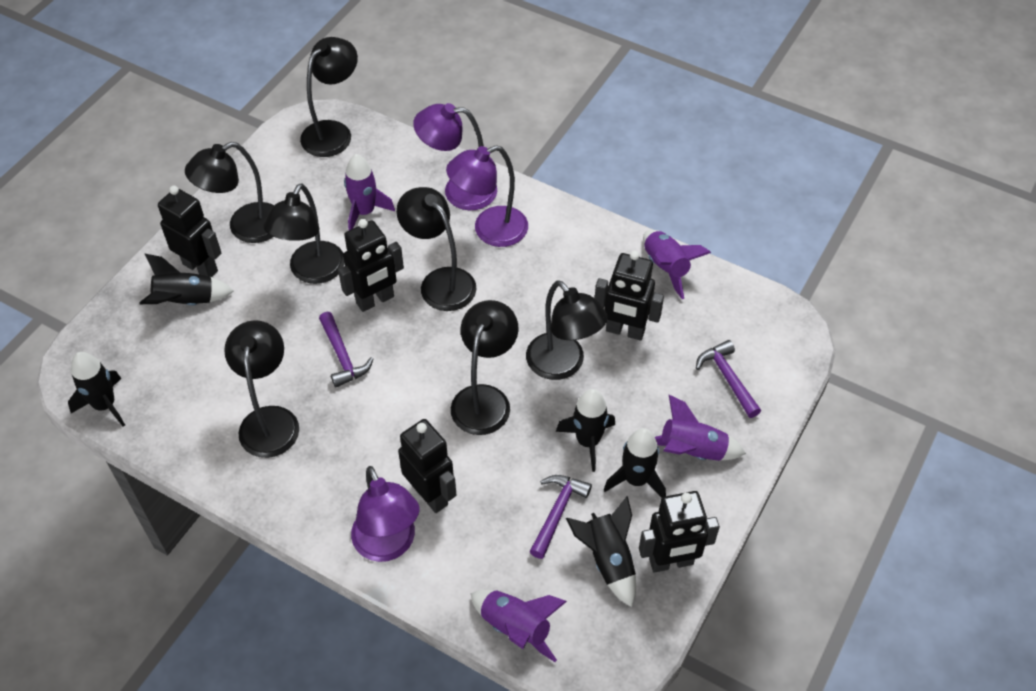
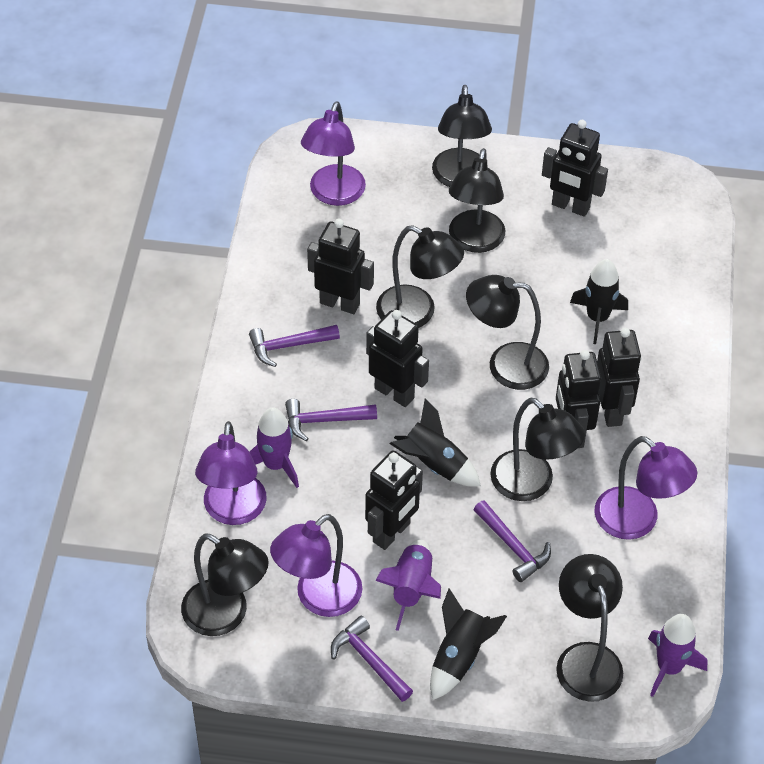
black robot: 5 -> 6
black rocket: 5 -> 3
purple hammer: 3 -> 4
purple lamp: 3 -> 4
purple rocket: 4 -> 3

